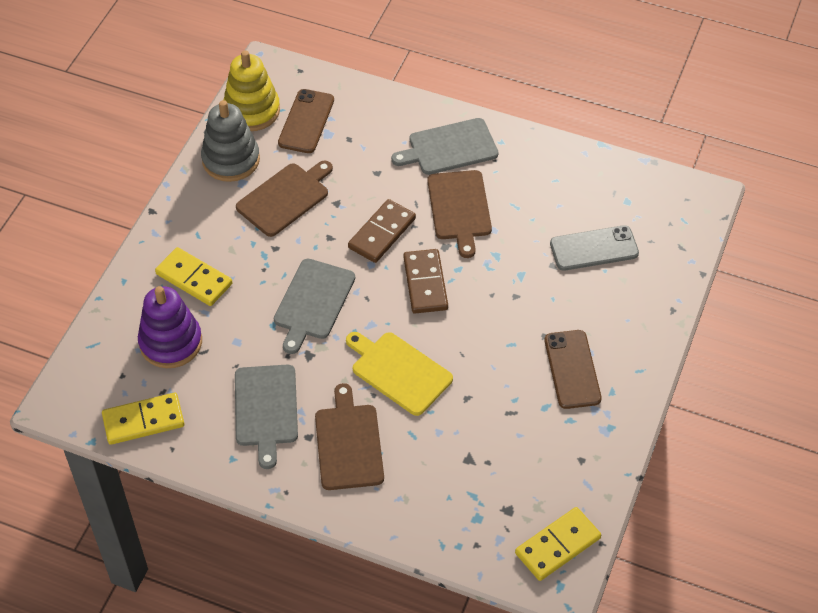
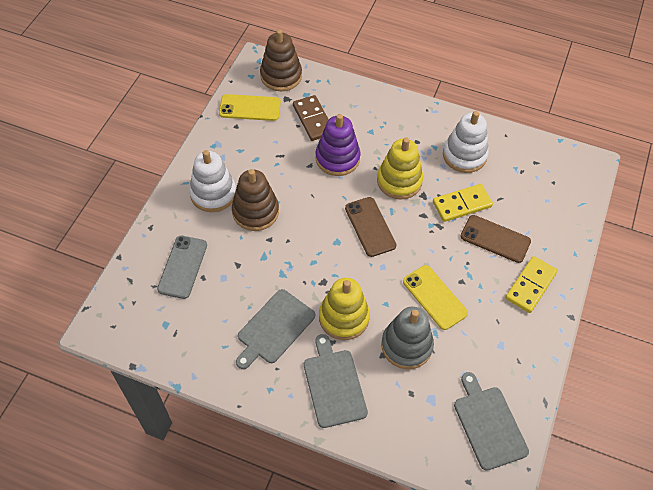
brown cutting board: 3 -> 0
brown domino: 2 -> 1
brown stacking toy: 0 -> 2
white stacking toy: 0 -> 2
yellow cutting board: 1 -> 0
yellow domino: 3 -> 2
yellow phone: 0 -> 2
yellow stacking toy: 1 -> 2

